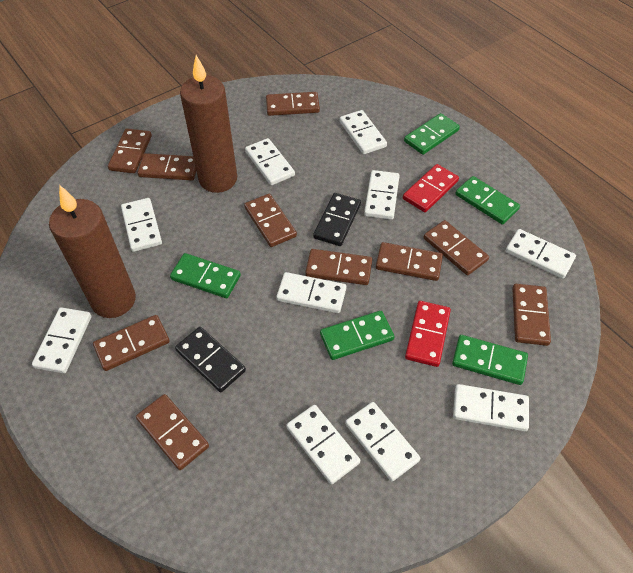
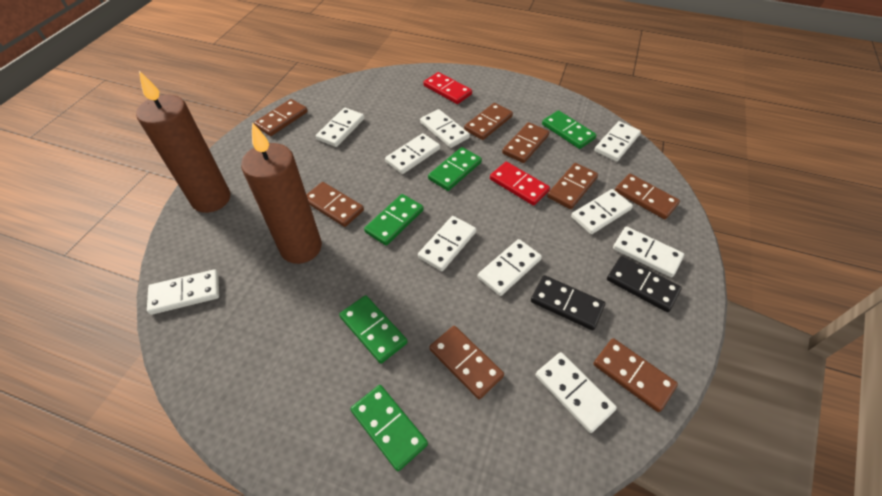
brown domino: 10 -> 8

